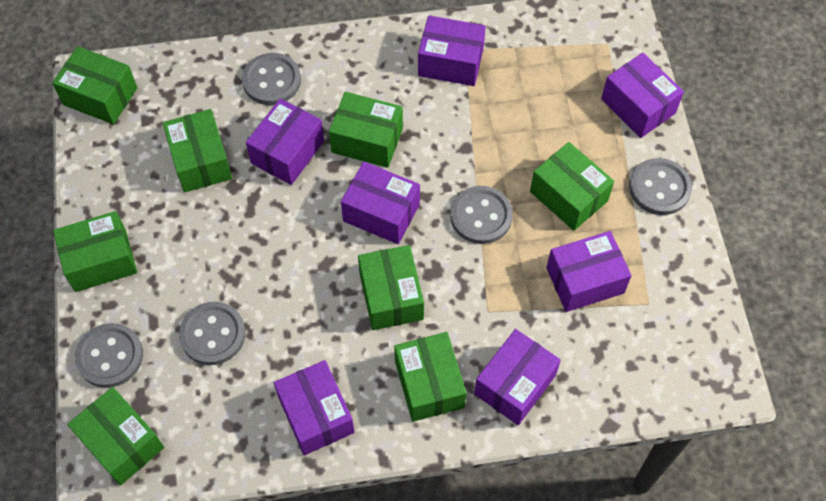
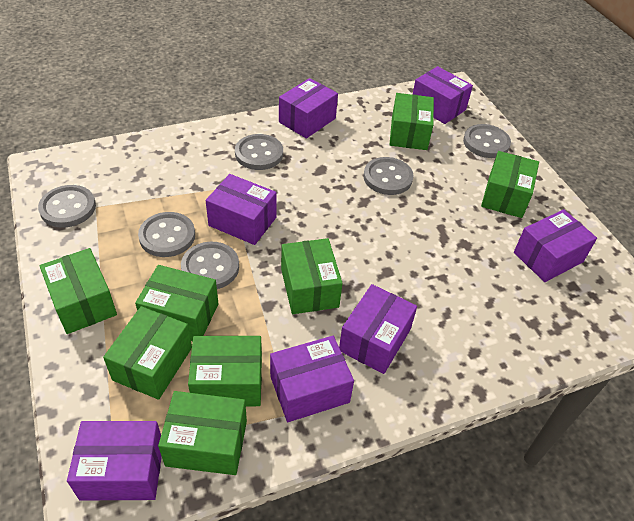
grey button: 5 -> 6

